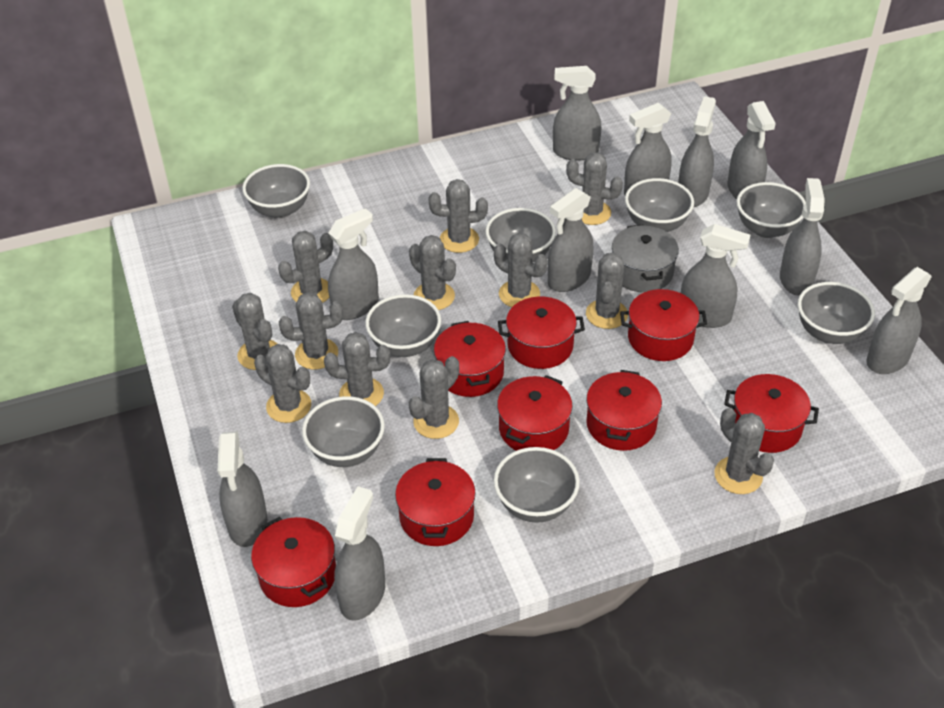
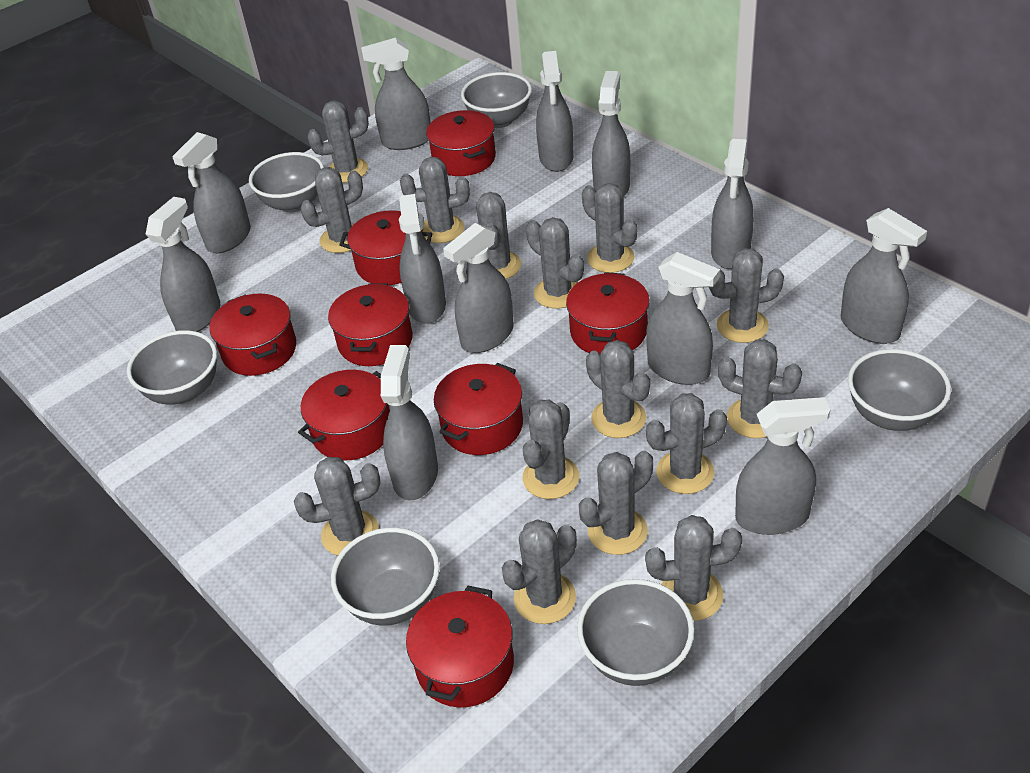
grey bowl: 8 -> 6
grey cactus: 12 -> 15
grey pot: 1 -> 0
grey spray bottle: 11 -> 12

